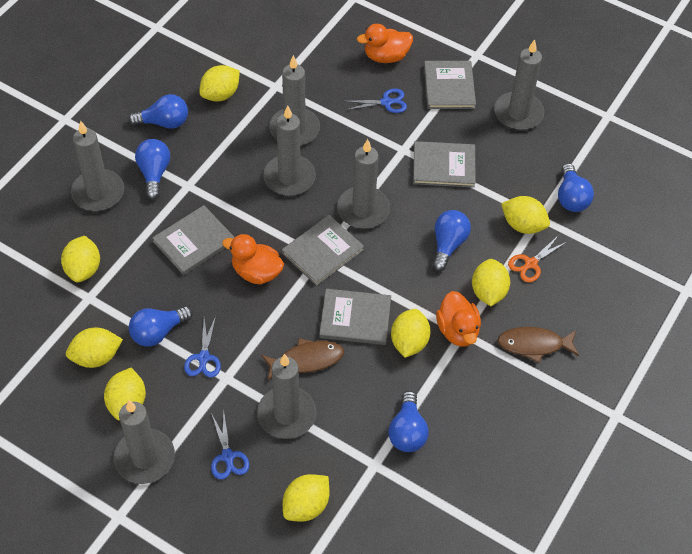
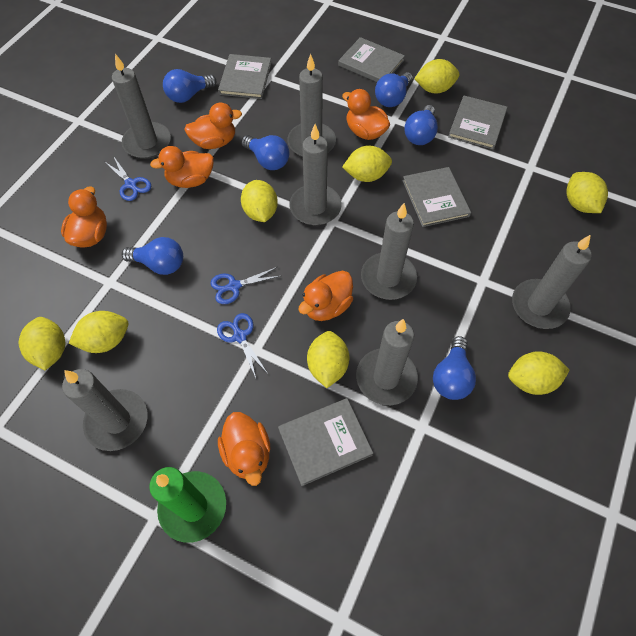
brown fish: 2 -> 0
green candle: 0 -> 1
orange duck: 3 -> 6
orange scissors: 1 -> 0

